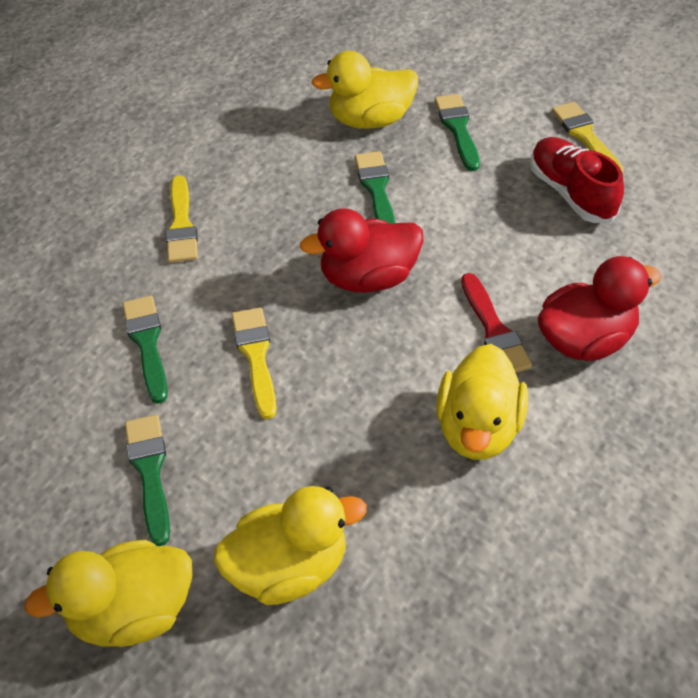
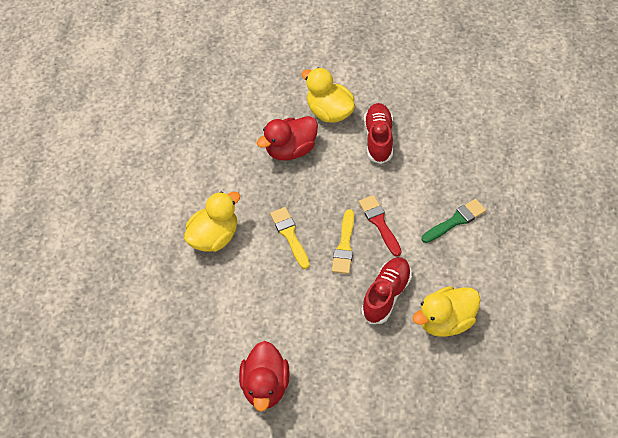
green brush: 4 -> 1
red shoe: 1 -> 2
yellow brush: 3 -> 2
yellow duck: 4 -> 3

